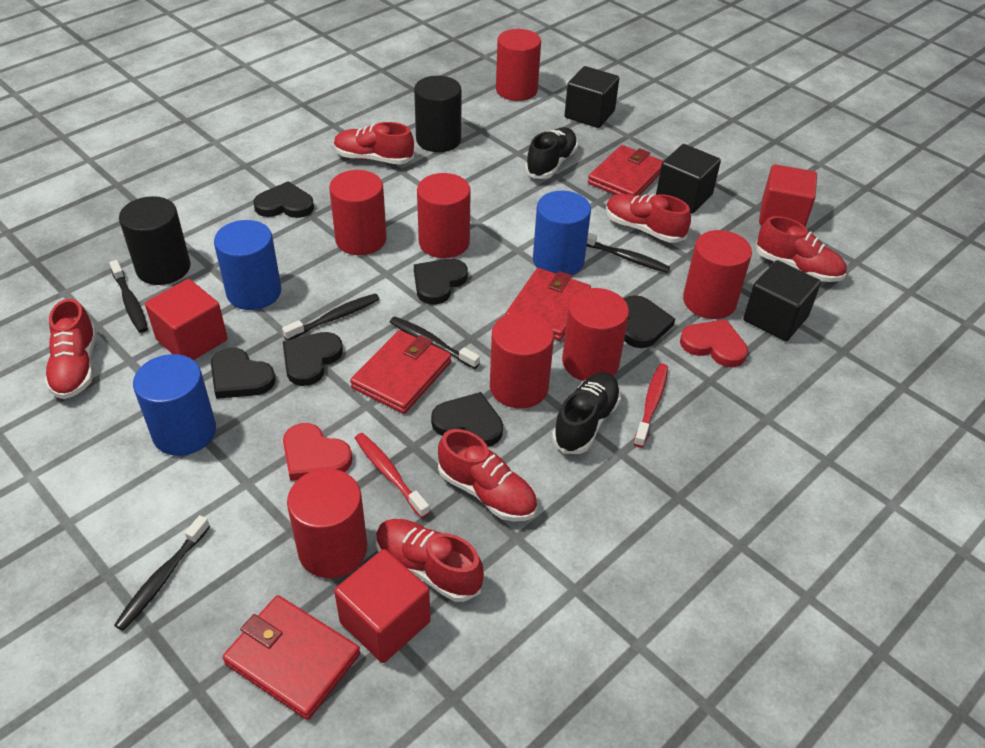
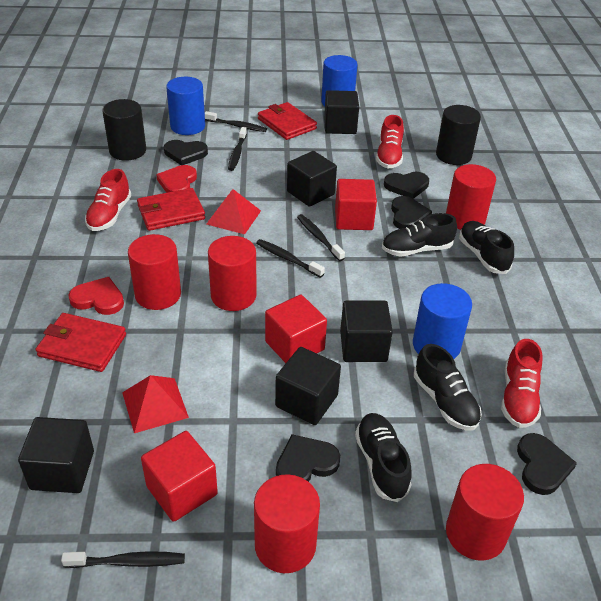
black cube: 3 -> 5
black heart: 6 -> 5
black shoe: 2 -> 4
red cylinder: 7 -> 5
red pyramid: 0 -> 2
red shoe: 6 -> 3
red toothbrush: 2 -> 0
red wallet: 4 -> 3

